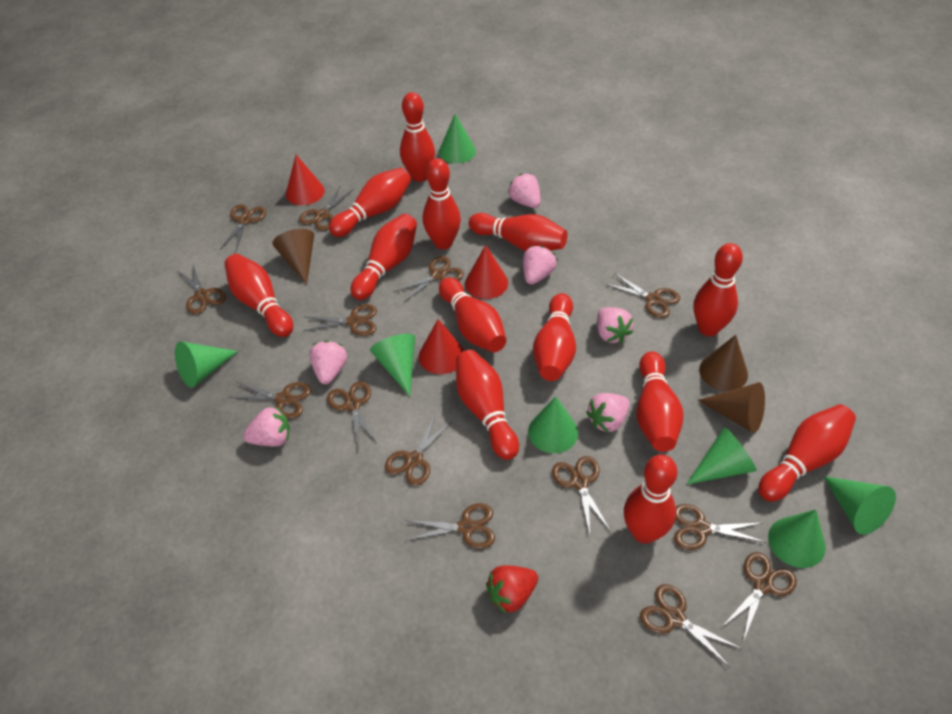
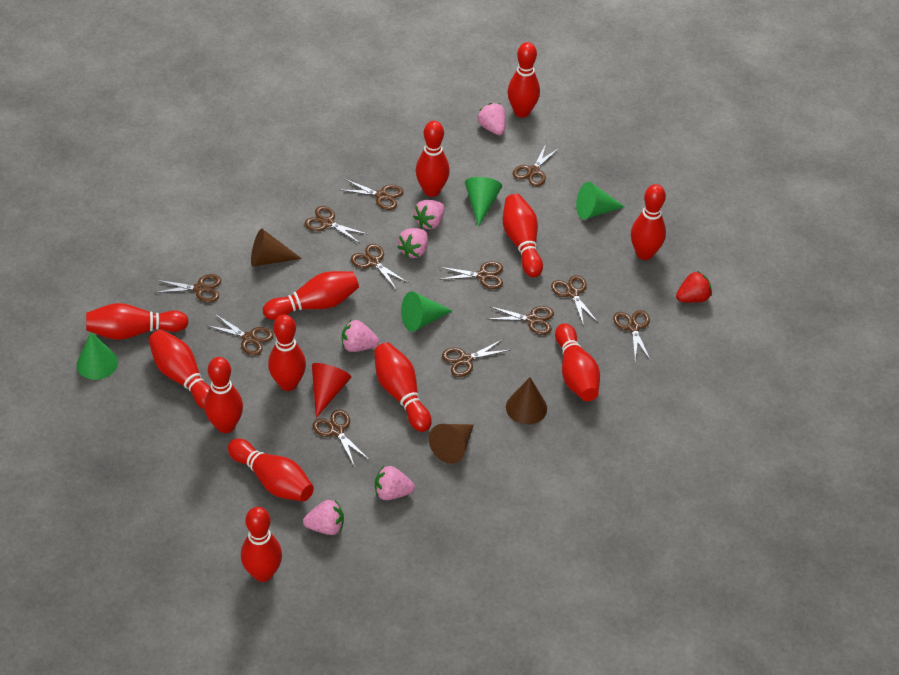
brown scissors: 14 -> 12
green cone: 7 -> 4
red cone: 3 -> 1

